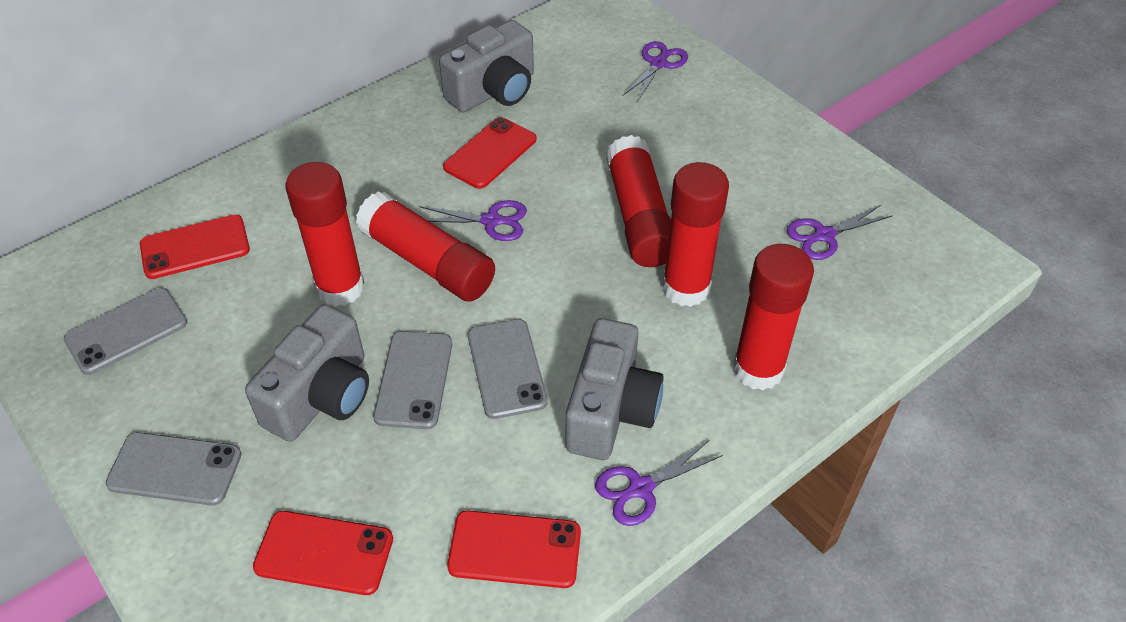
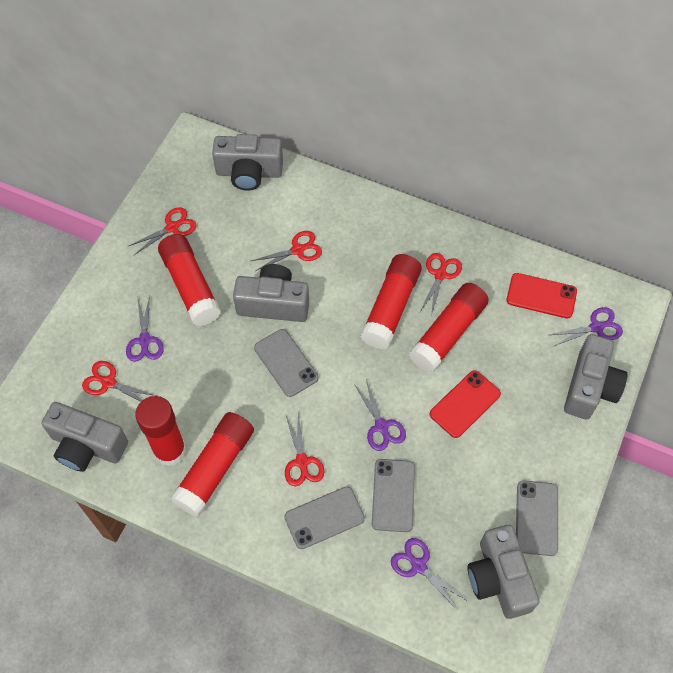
grey camera: 3 -> 5
red phone: 4 -> 2
red scissors: 0 -> 5

